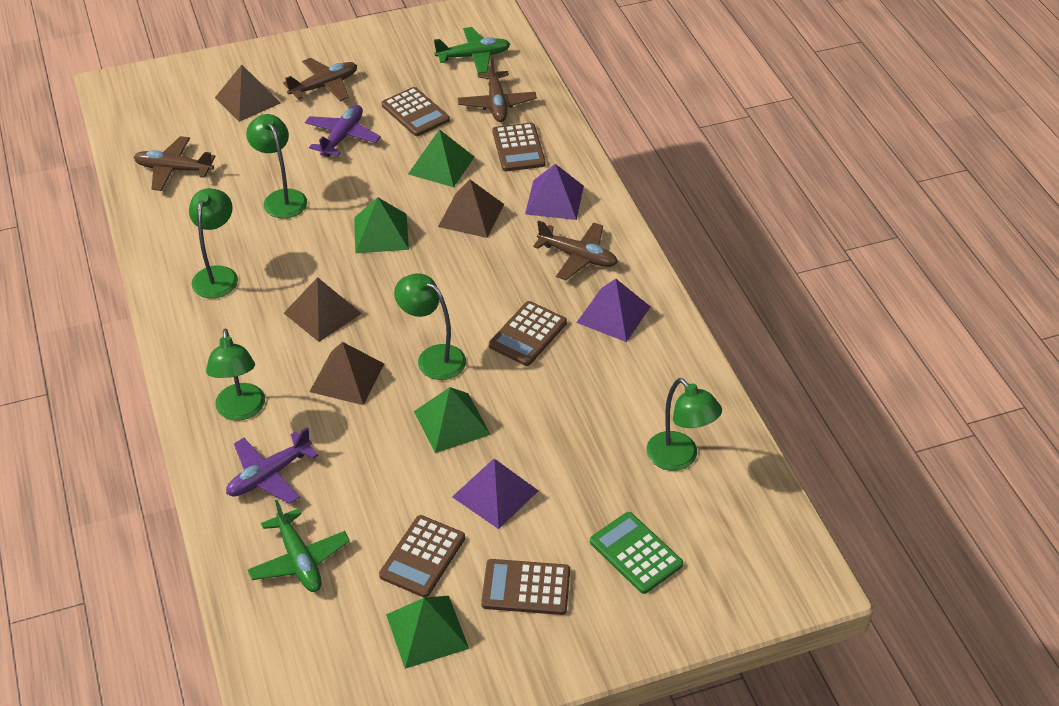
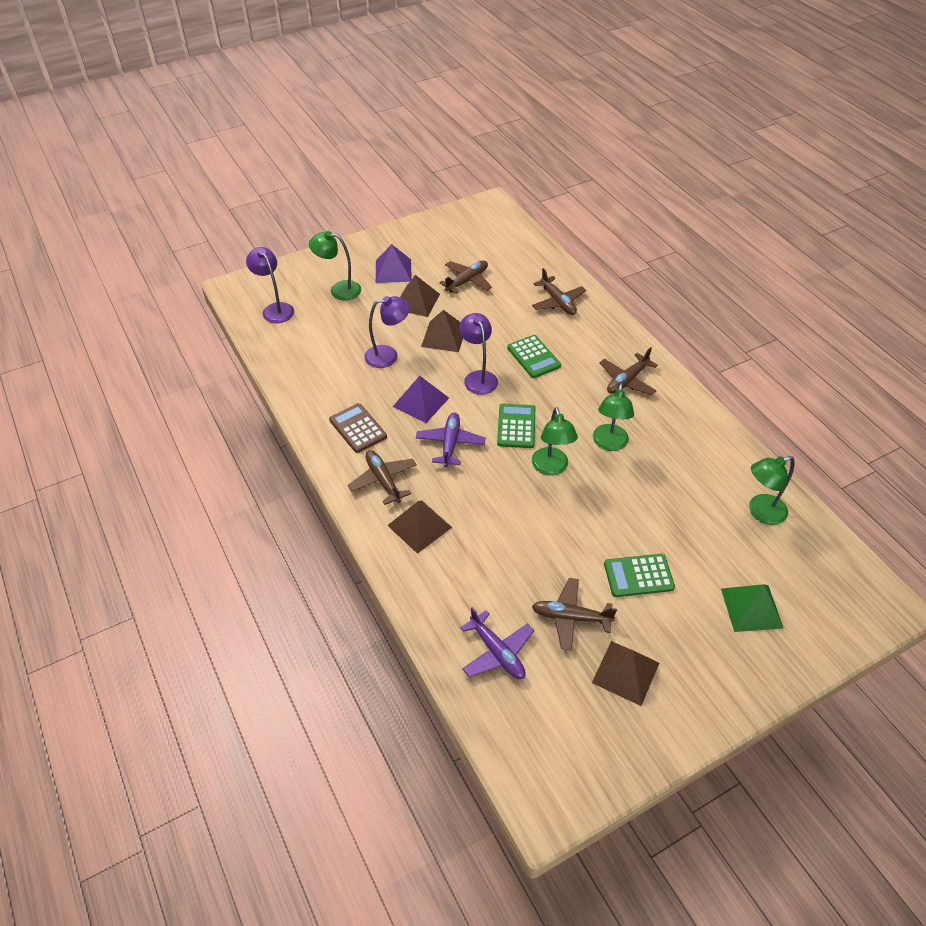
brown calculator: 5 -> 1
brown plane: 4 -> 5
green calculator: 1 -> 3
green lamp: 5 -> 4
green plane: 2 -> 0
green pyramid: 4 -> 1
purple lamp: 0 -> 3
purple pyramid: 3 -> 2

